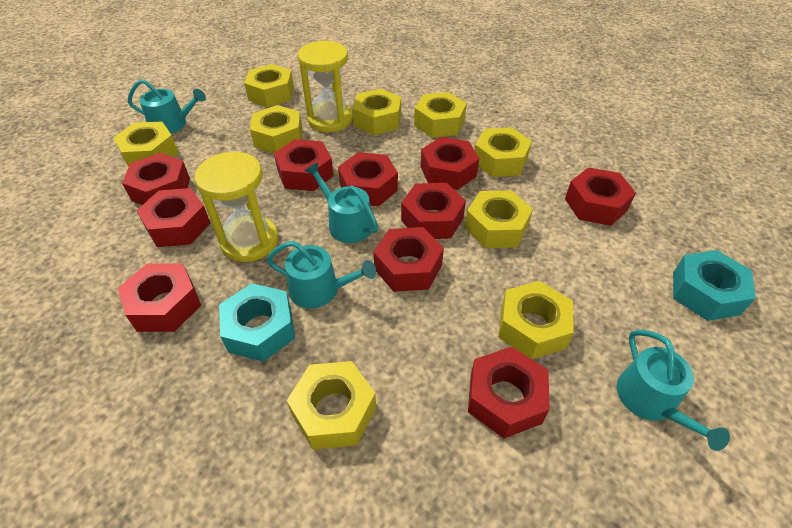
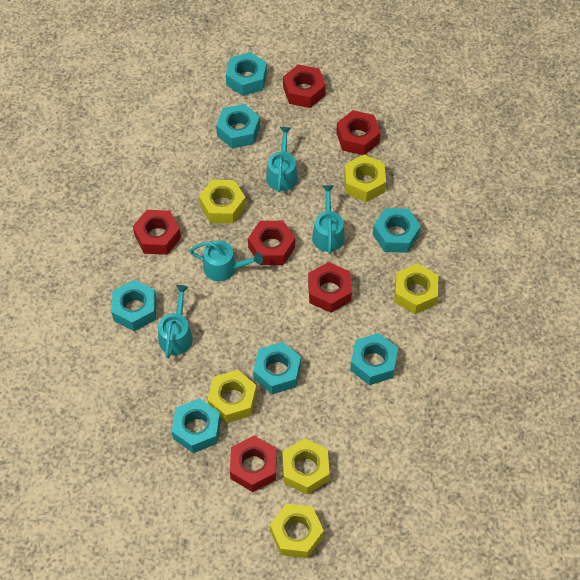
red nut: 10 -> 6
turquoise nut: 2 -> 7
yellow hourglass: 2 -> 0
yellow nut: 9 -> 6

